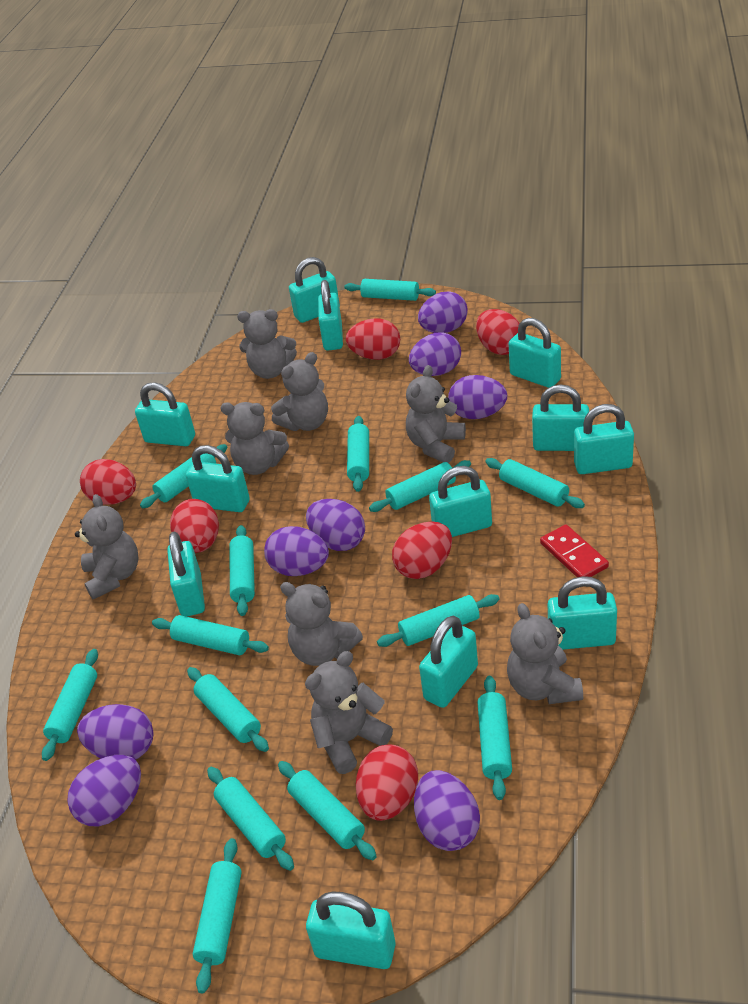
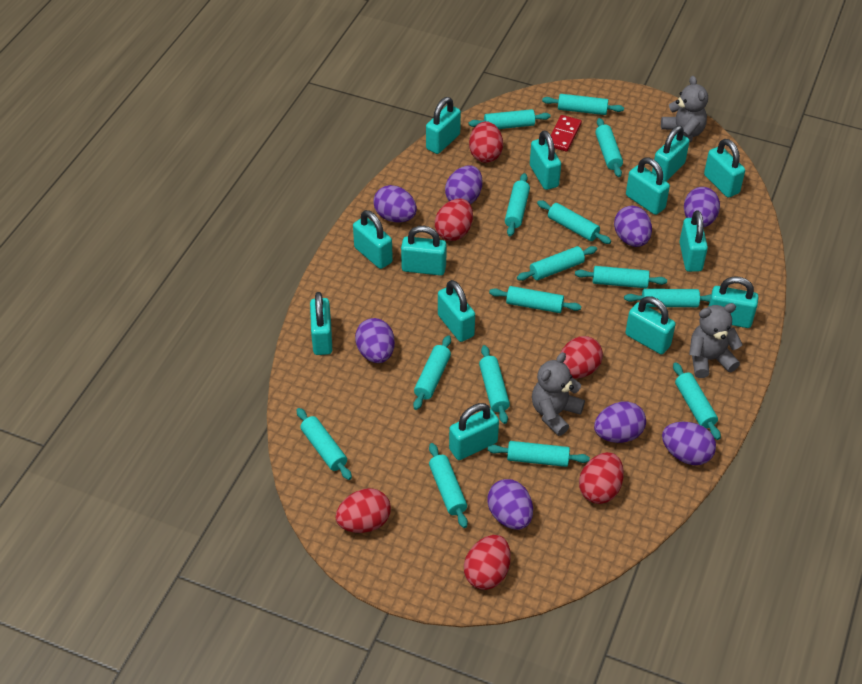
grey teddy bear: 8 -> 3
turquoise padlock: 12 -> 13
turquoise rolling pin: 14 -> 15

